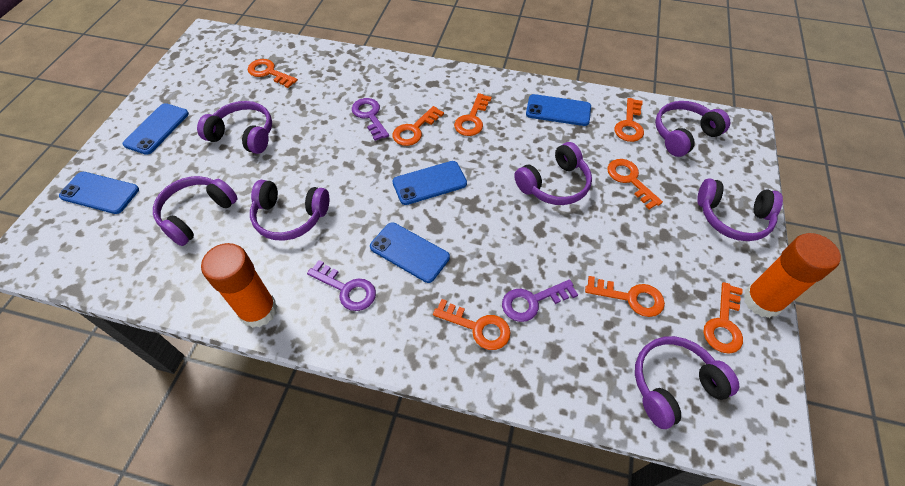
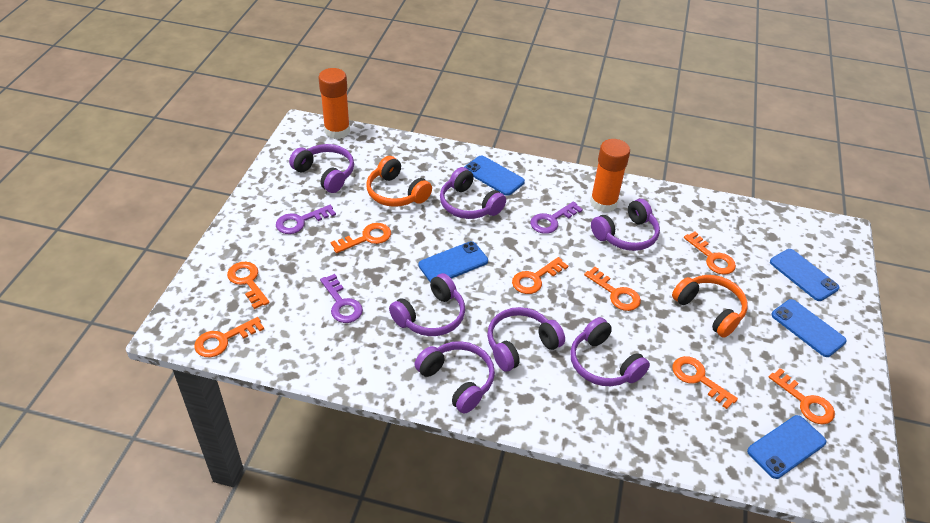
orange headphones: 0 -> 2

